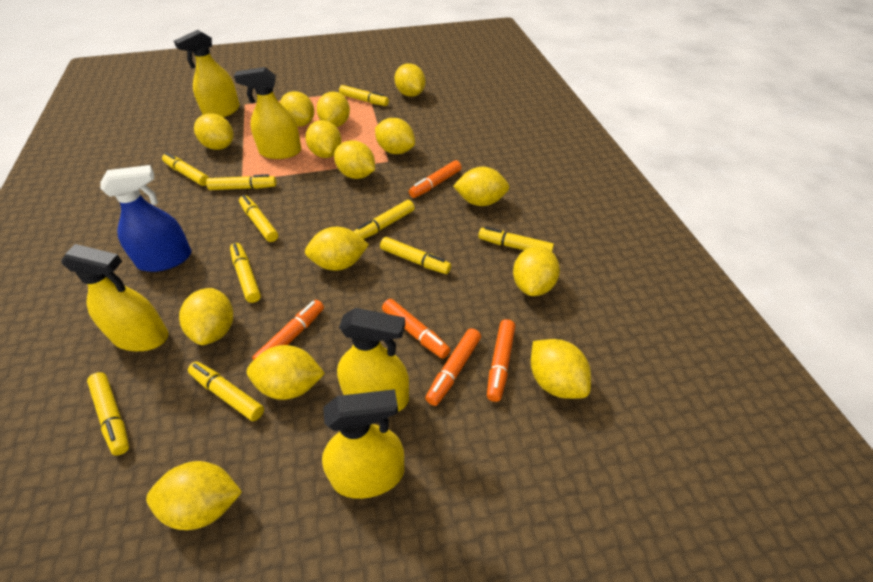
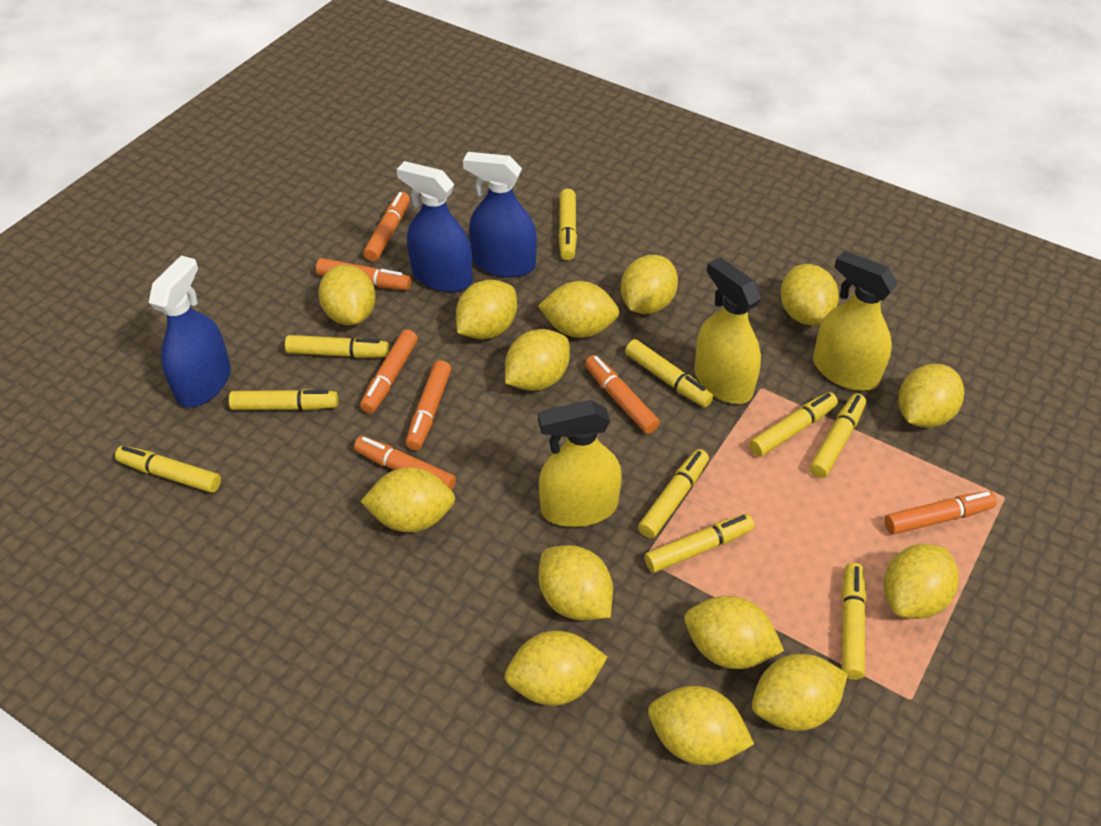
blue spray bottle: 1 -> 3
orange marker: 5 -> 7
yellow spray bottle: 5 -> 3

